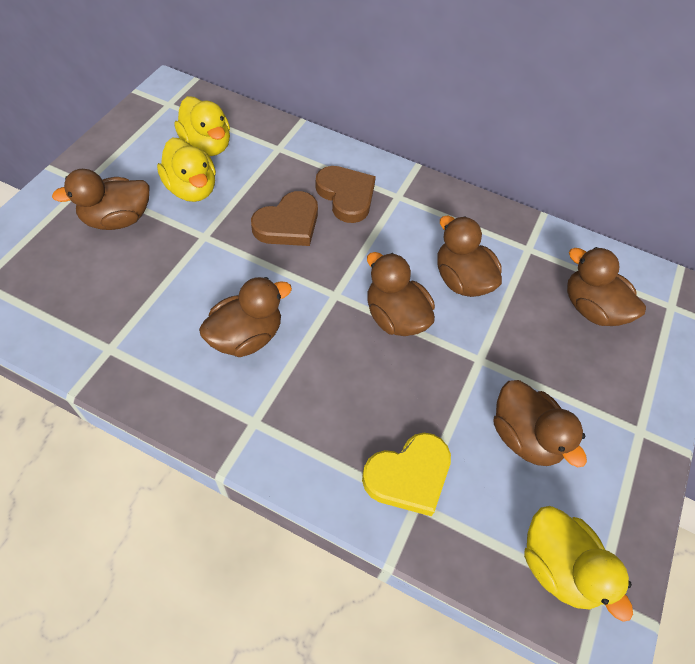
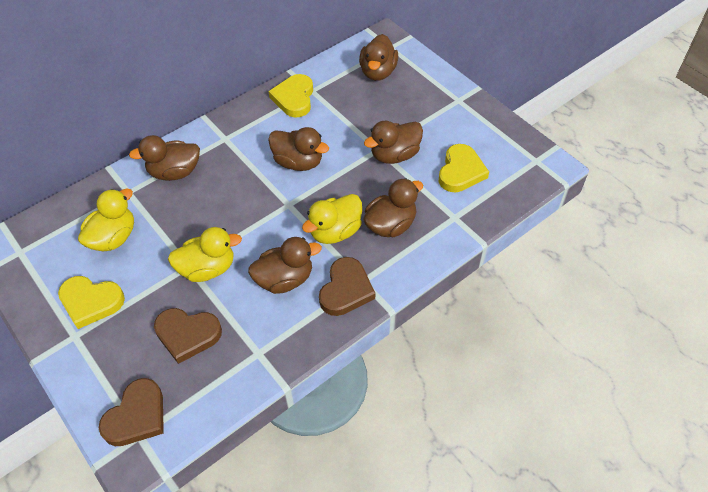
brown heart: 2 -> 3
yellow heart: 1 -> 3

